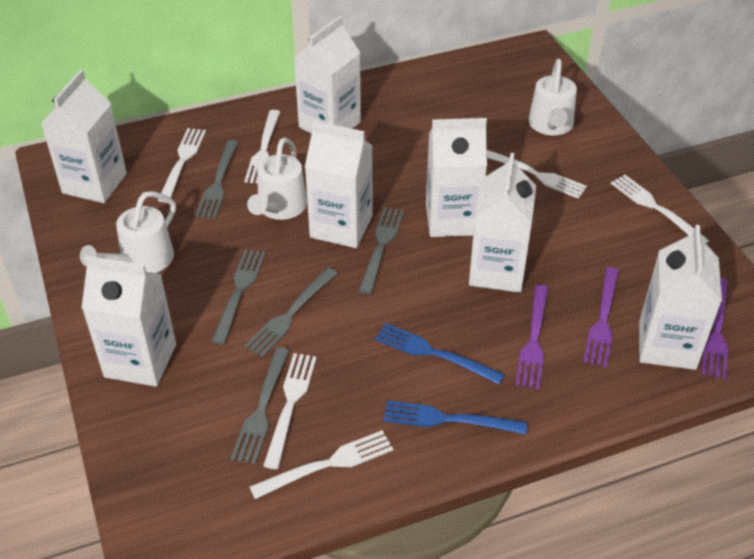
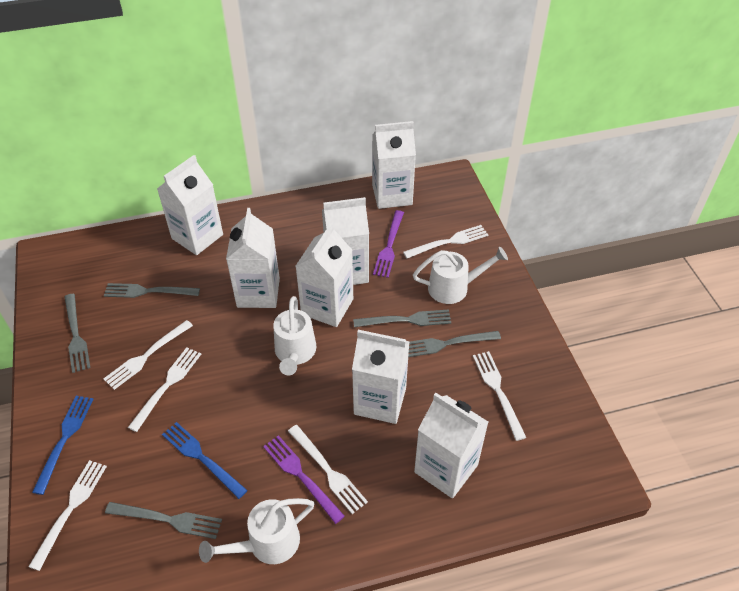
purple fork: 3 -> 2

